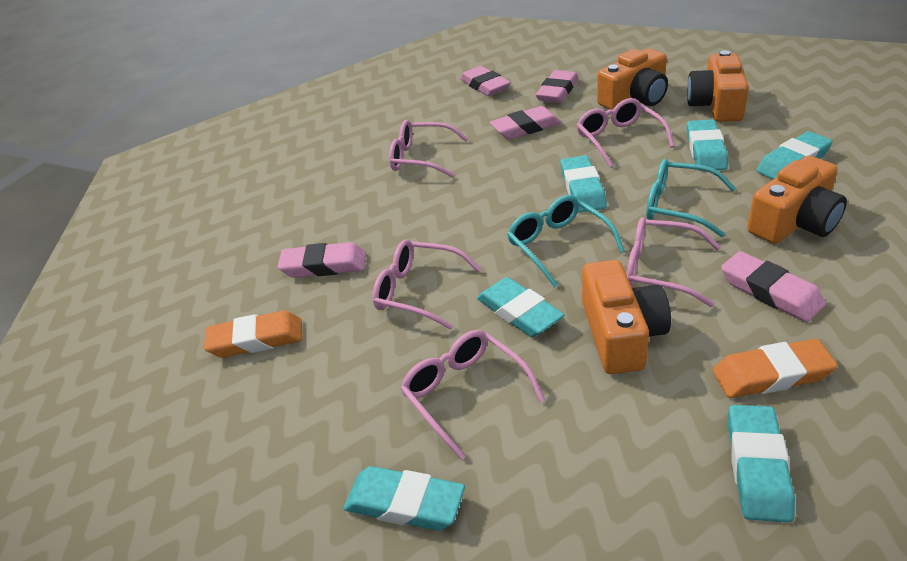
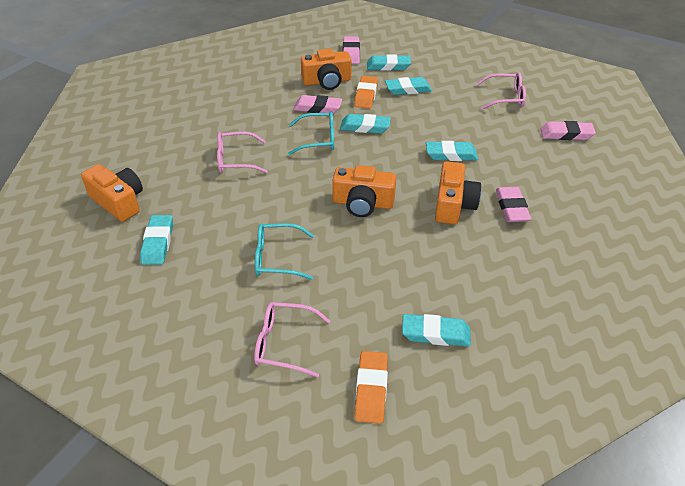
pink eraser: 5 -> 4
pink glasses: 5 -> 3

